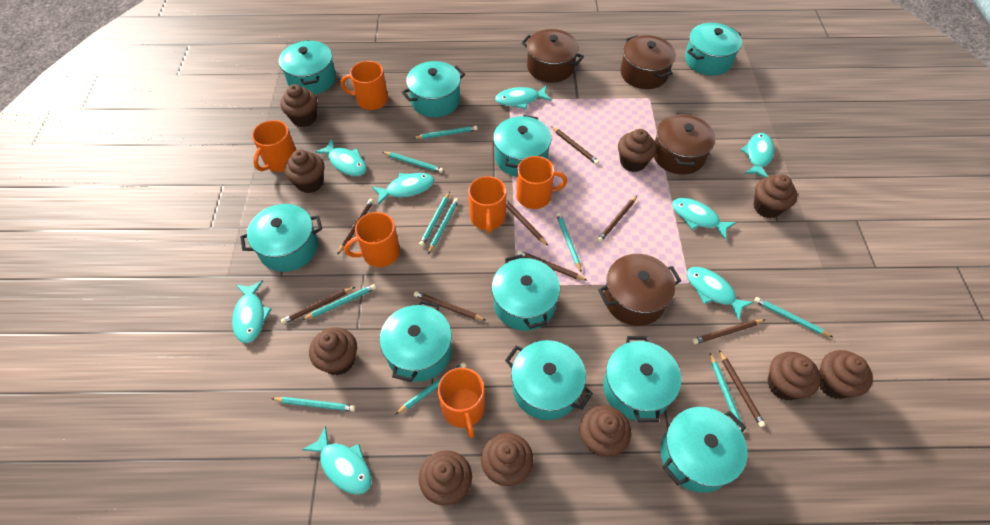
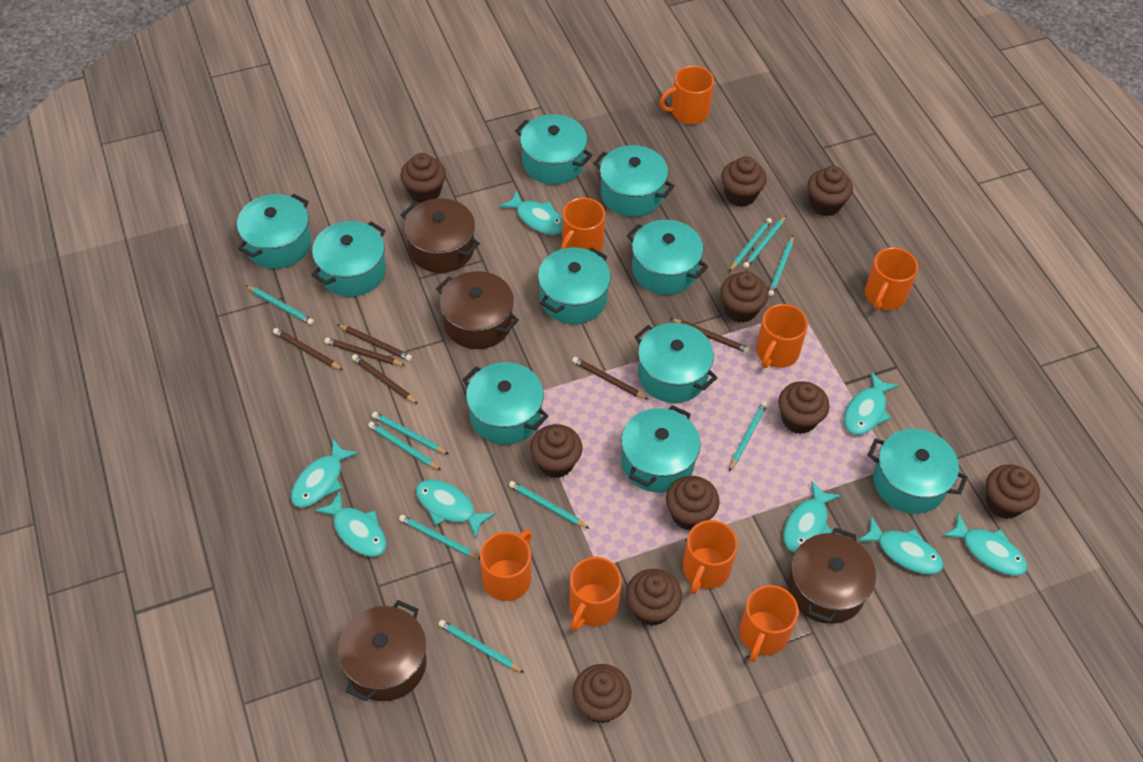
brown pencil: 9 -> 6
orange mug: 6 -> 8

